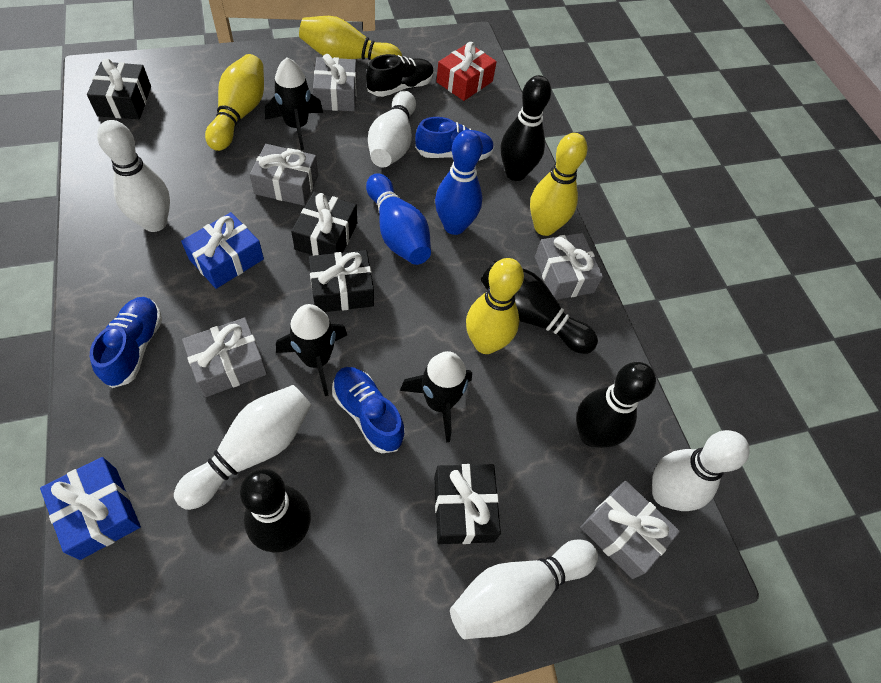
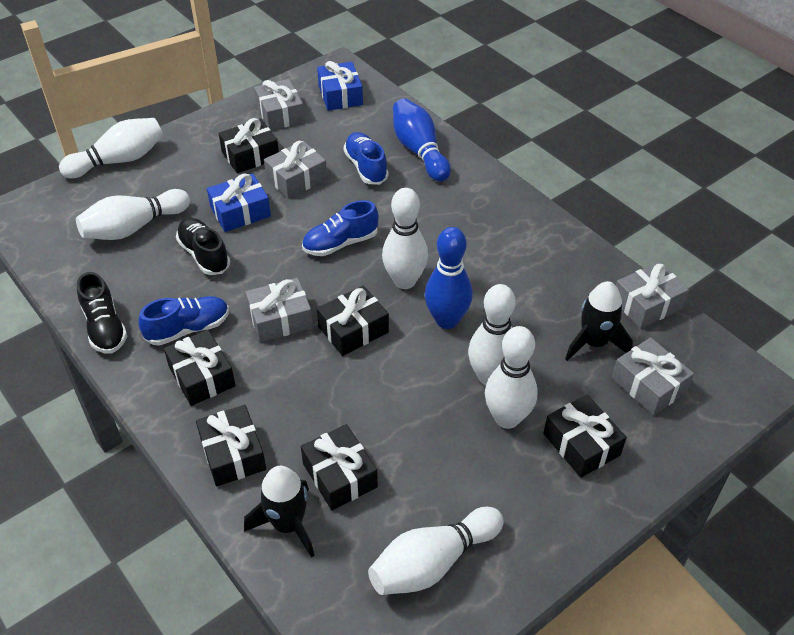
black bowling pin: 4 -> 0
black gift: 4 -> 6
black rocket: 3 -> 2
black shoe: 1 -> 2
red gift: 1 -> 0
white bowling pin: 5 -> 6
yellow bowling pin: 4 -> 0

